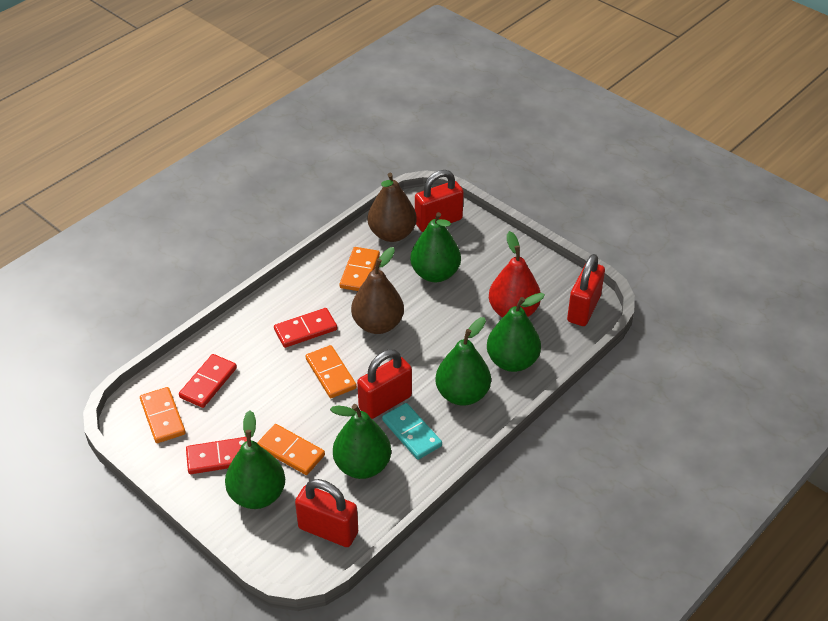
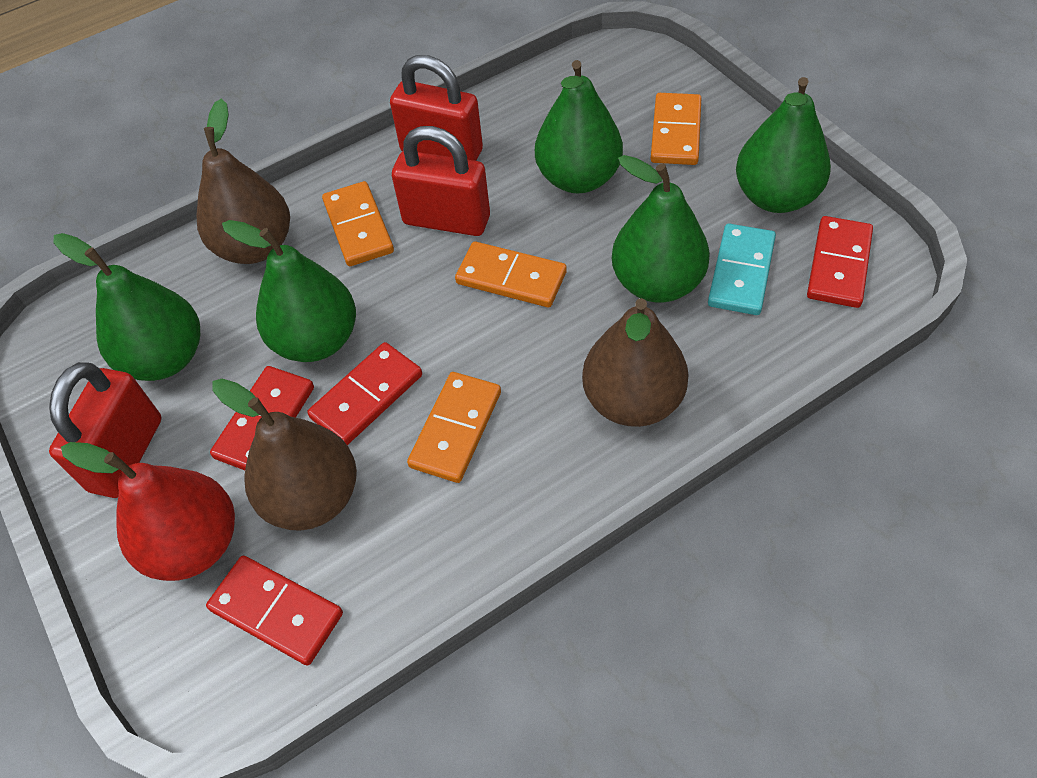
brown pear: 2 -> 3
red domino: 3 -> 4
red padlock: 4 -> 3

